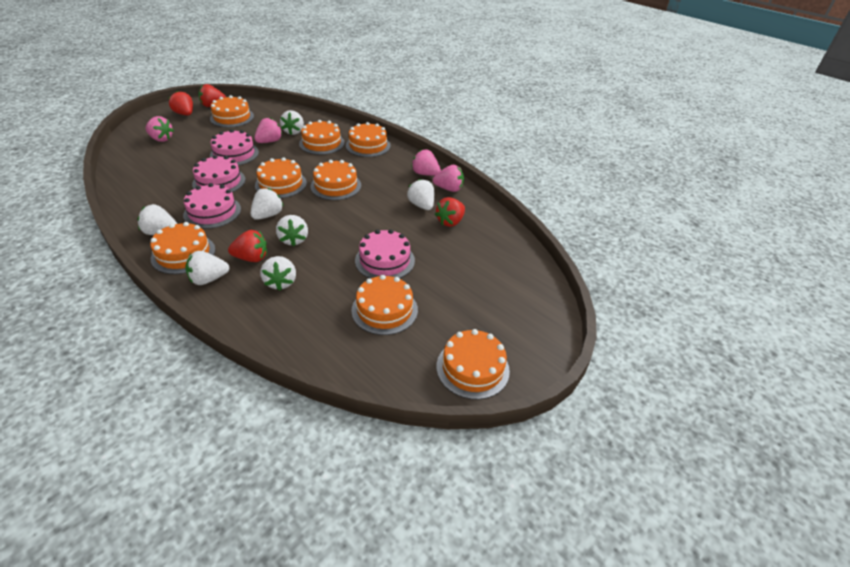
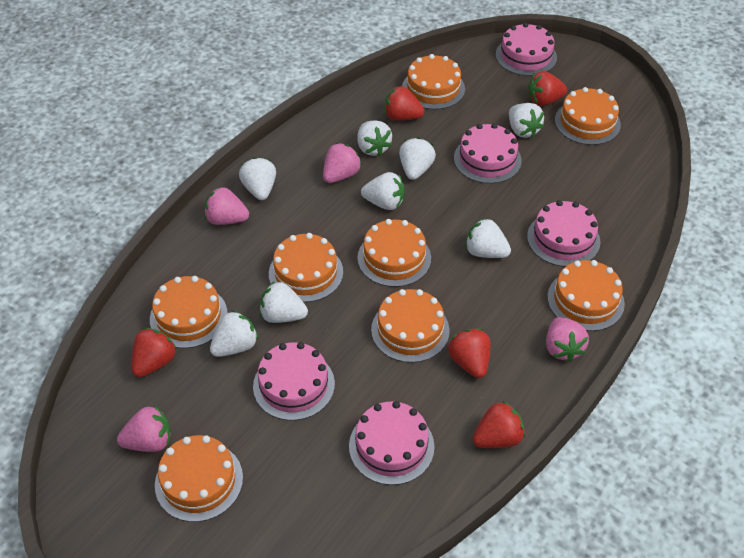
pink cake: 4 -> 5
red strawberry: 4 -> 5
white strawberry: 7 -> 8

